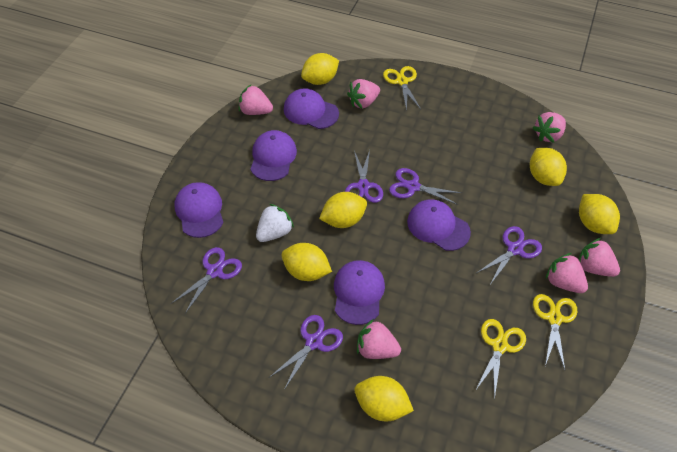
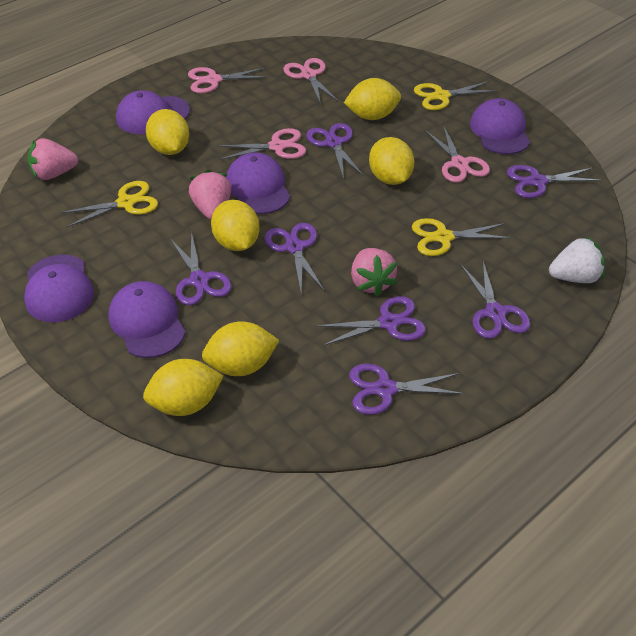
pink scissors: 0 -> 4
pink strawberry: 6 -> 3
purple scissors: 5 -> 7

